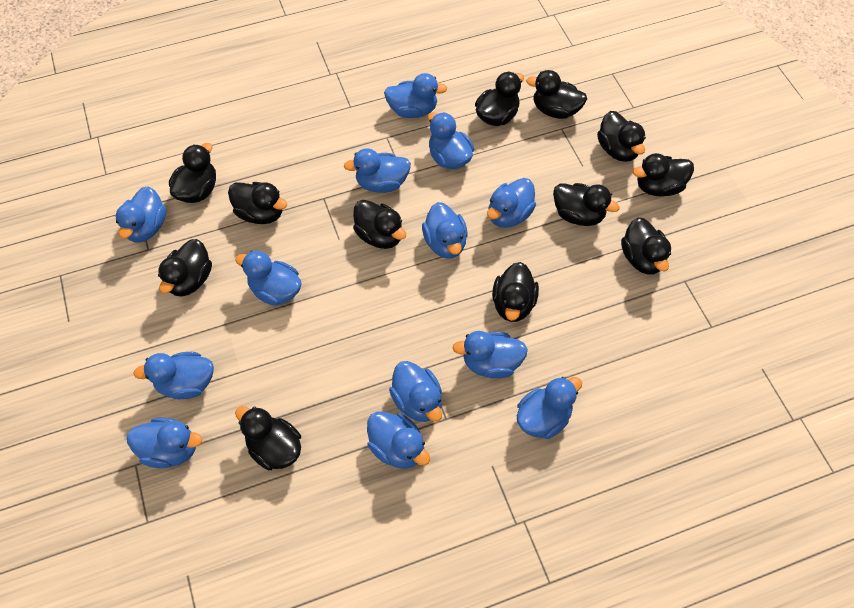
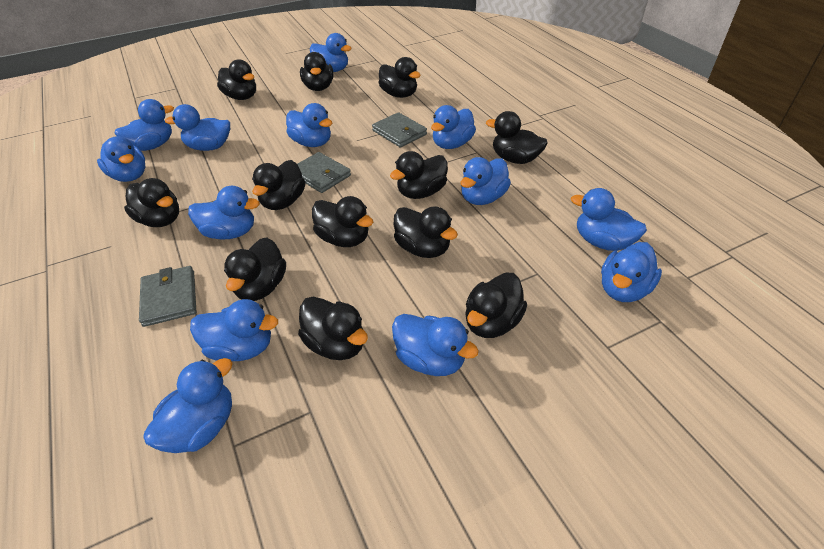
grey wallet: 0 -> 3

